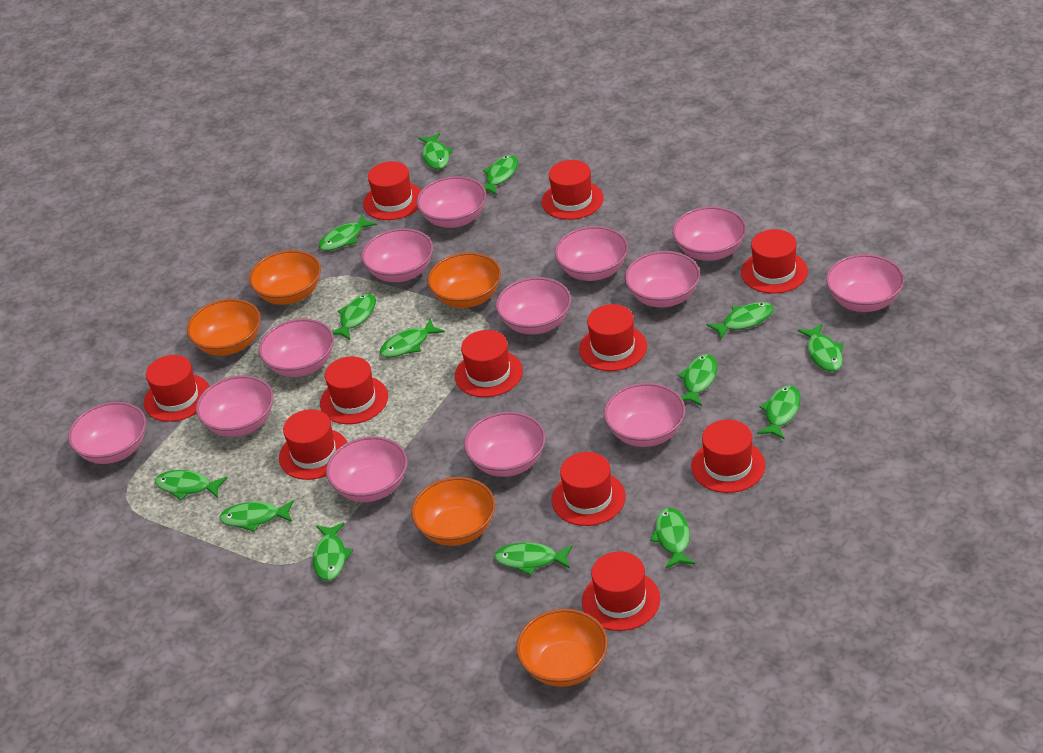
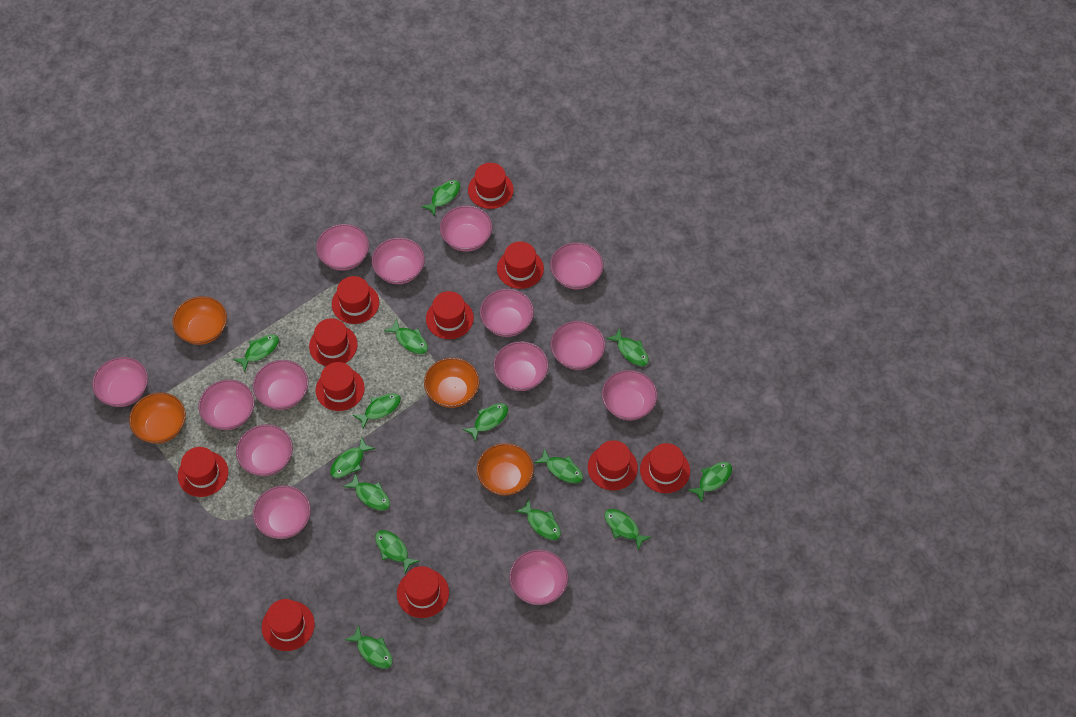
orange bowl: 5 -> 4
pink bowl: 13 -> 14

